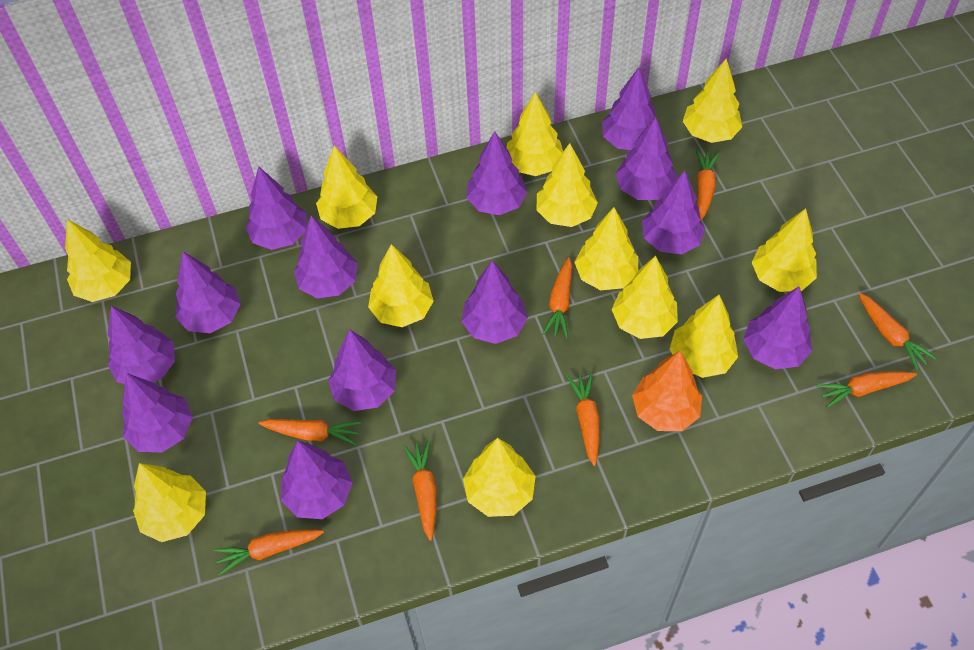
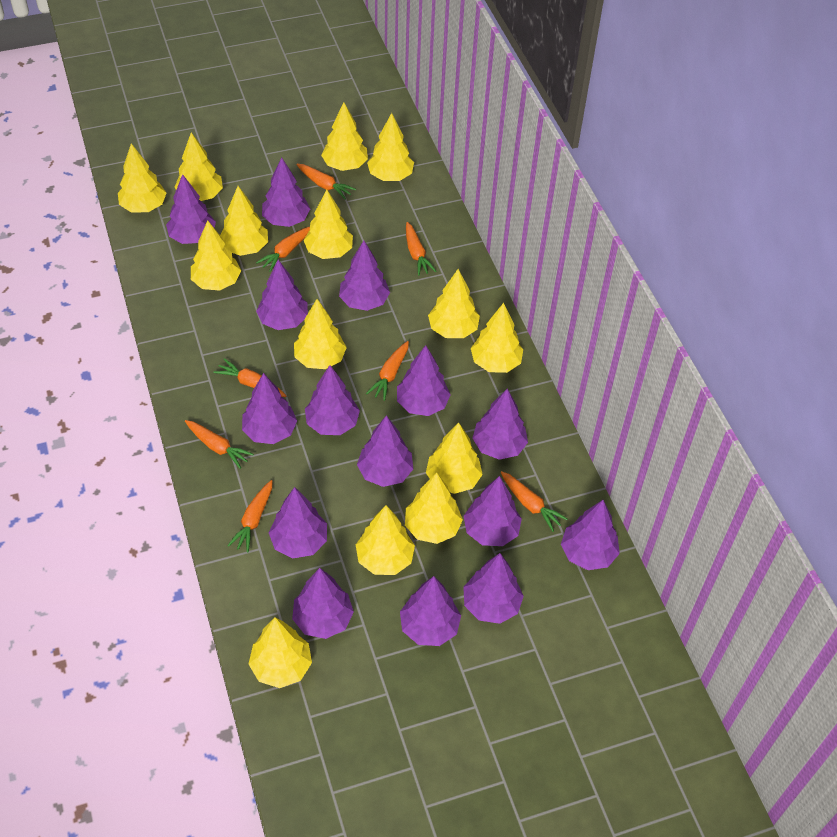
orange tree: 1 -> 0
purple tree: 13 -> 15
yellow tree: 12 -> 14

